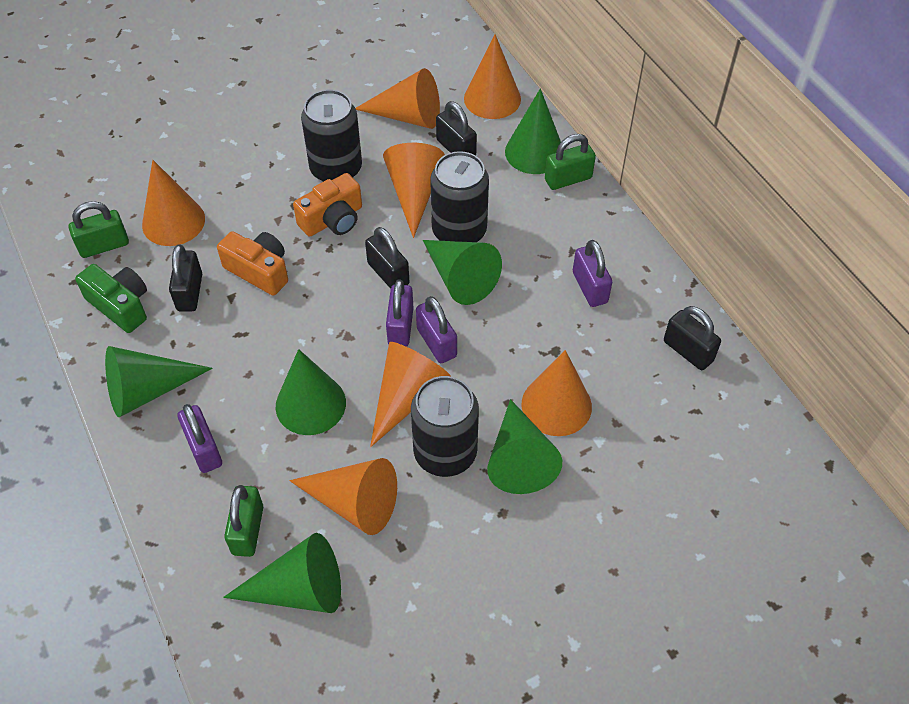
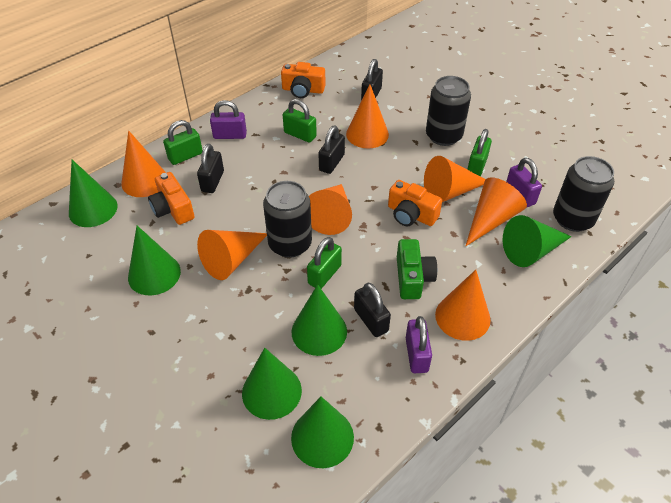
green padlock: 3 -> 4
orange camera: 2 -> 3
purple padlock: 4 -> 3

